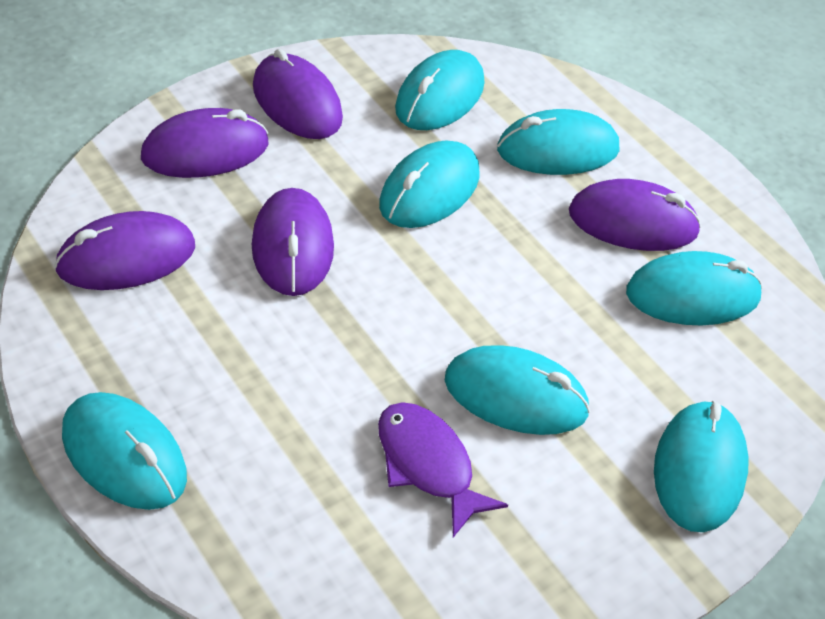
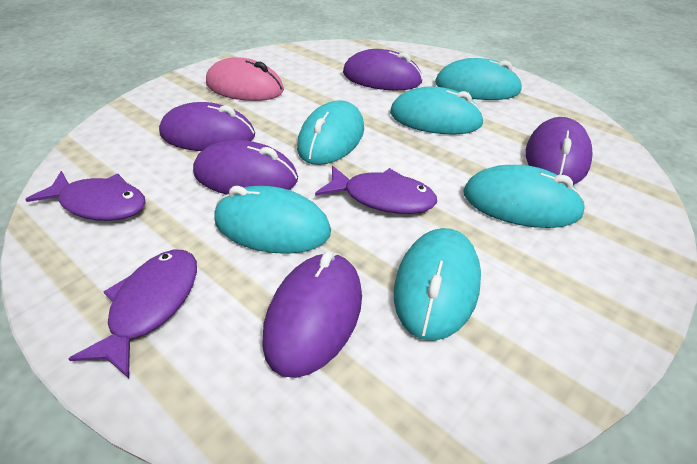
pink mouse: 0 -> 1
purple fish: 1 -> 3
turquoise mouse: 7 -> 6

